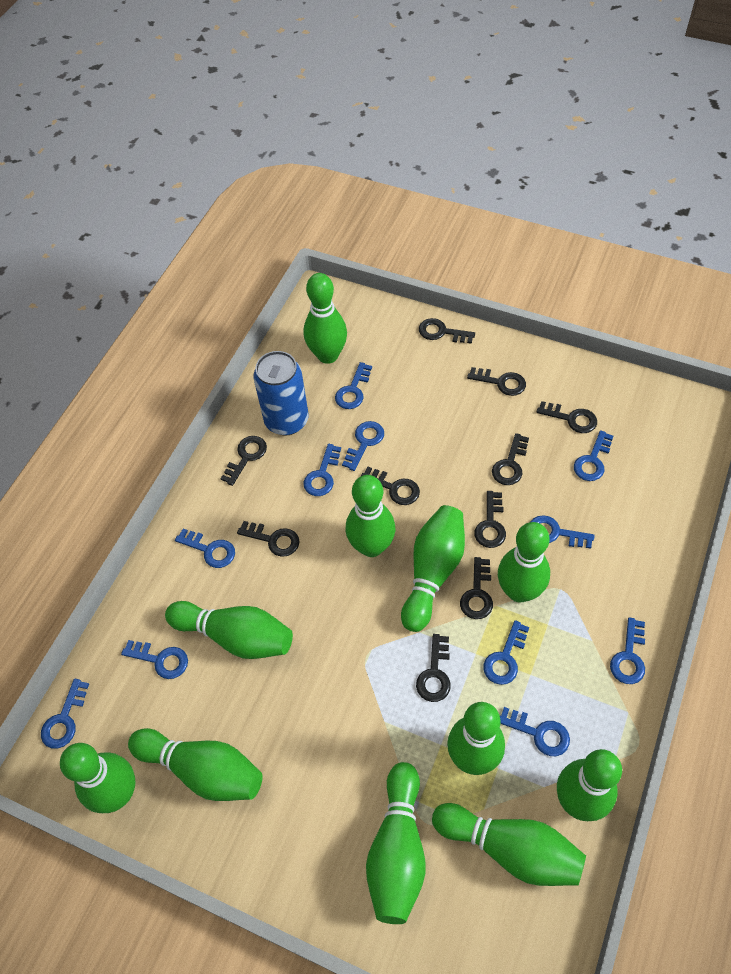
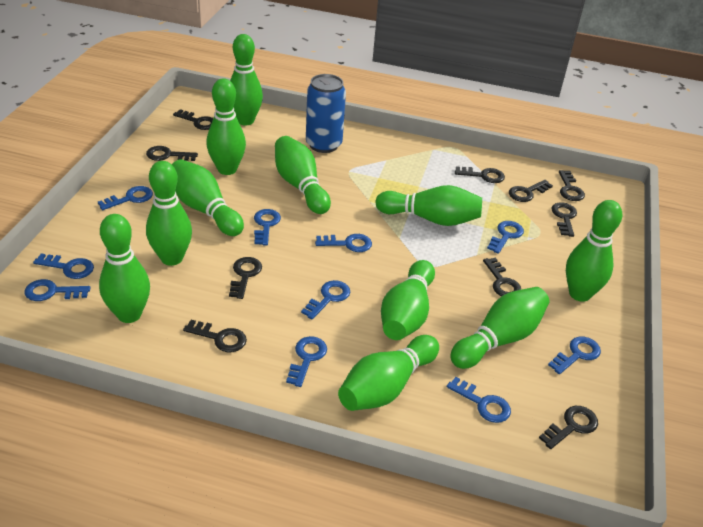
blue key: 11 -> 10

